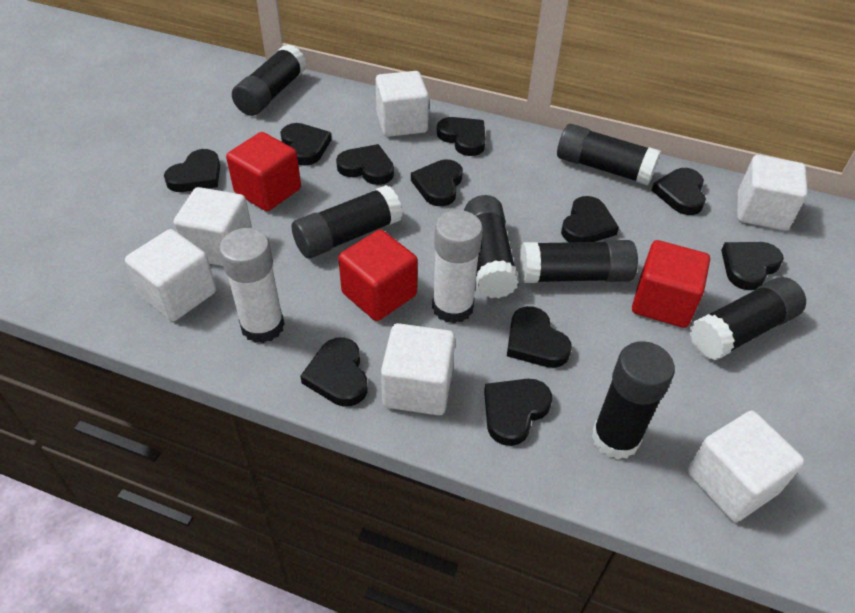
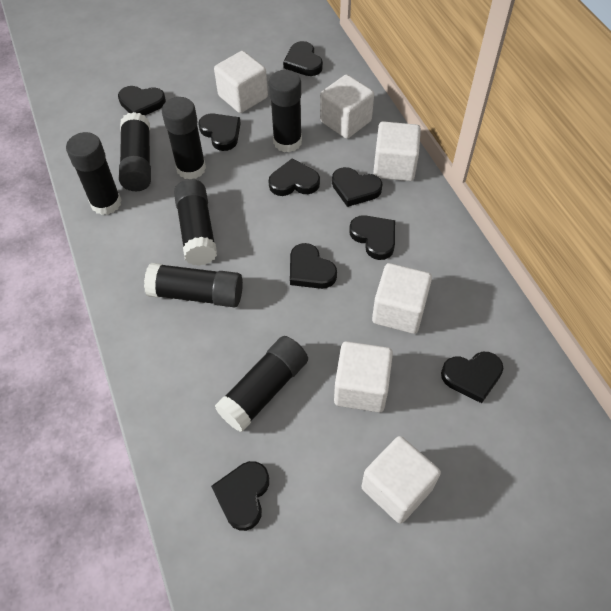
black heart: 11 -> 9
red cube: 3 -> 0
white glue stick: 2 -> 0

